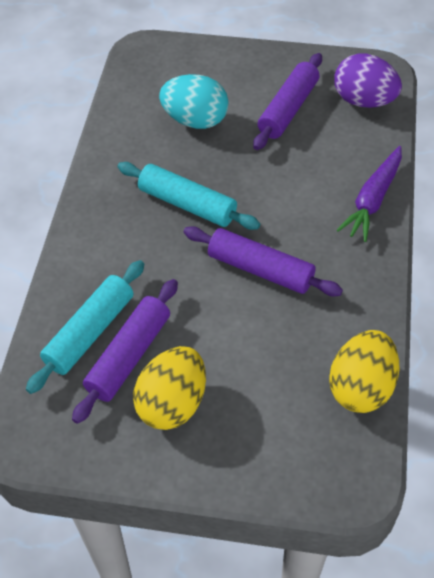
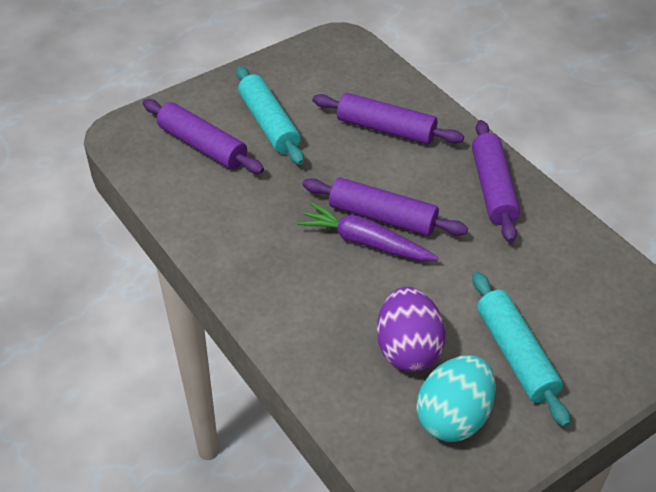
purple rolling pin: 3 -> 4
yellow egg: 2 -> 0

